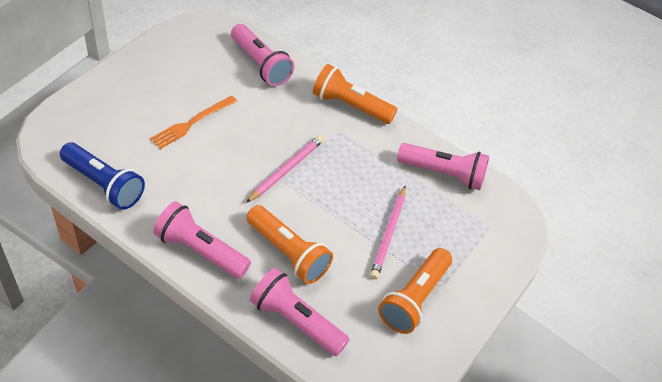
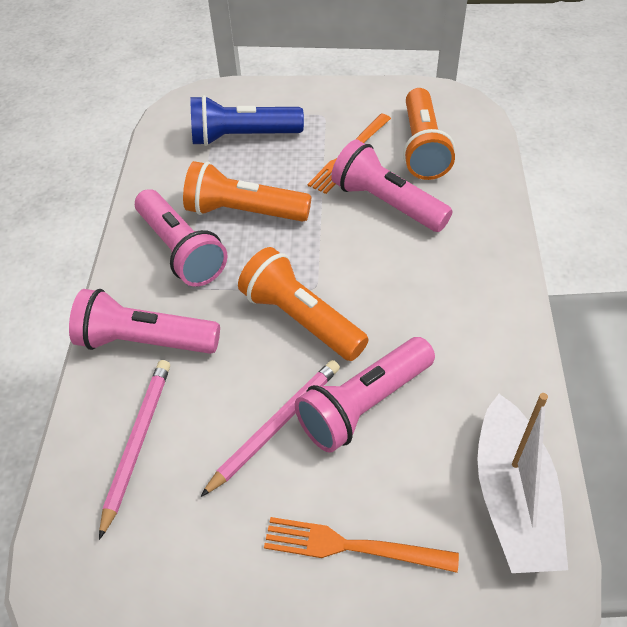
orange fork: 1 -> 2
white boat: 0 -> 1

